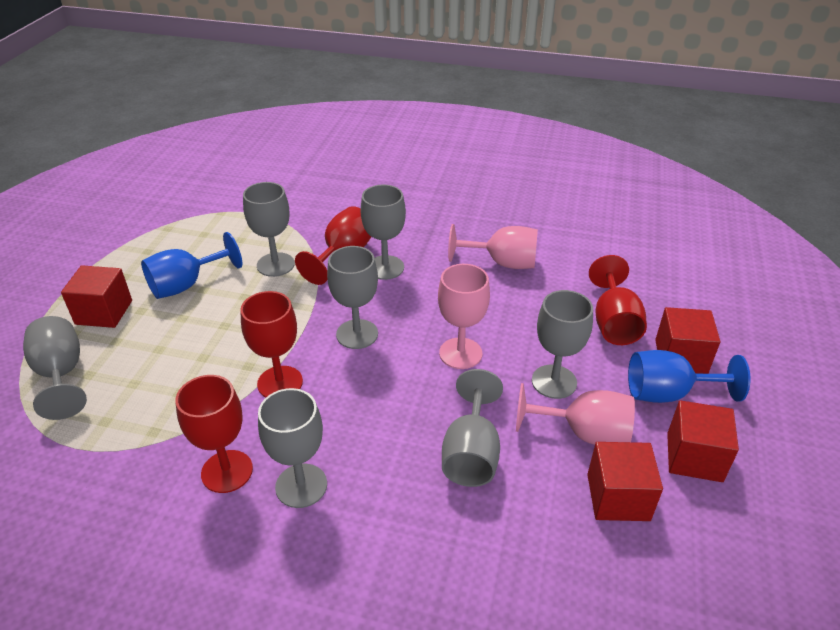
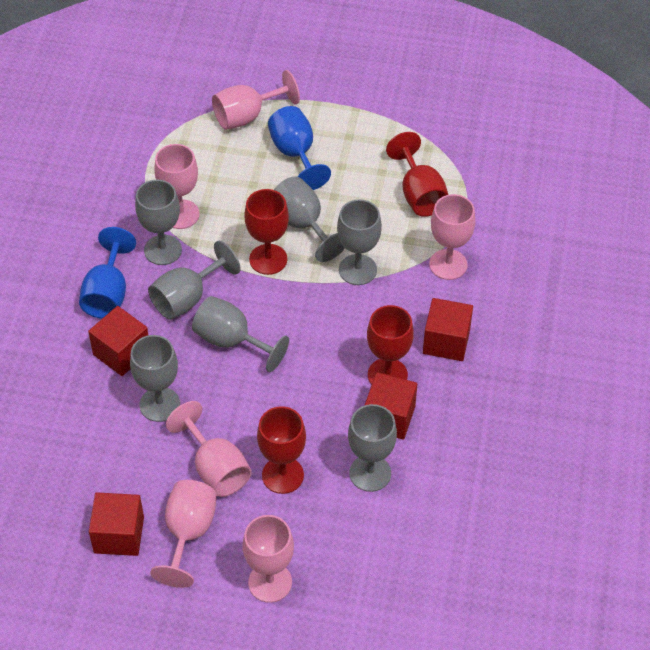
pink goblet: 3 -> 6

